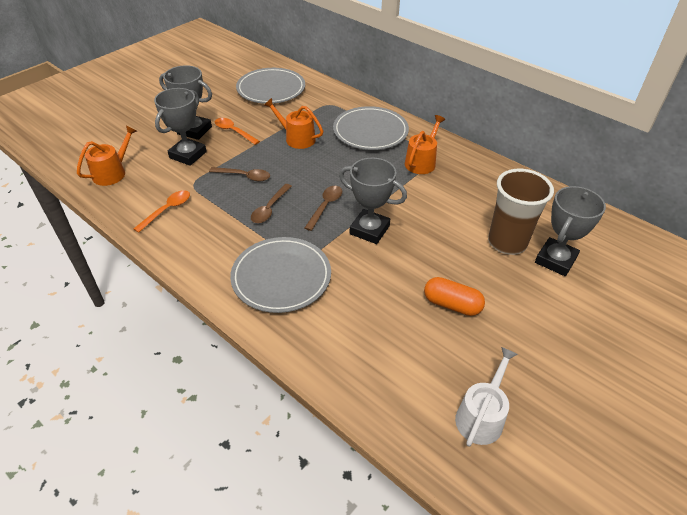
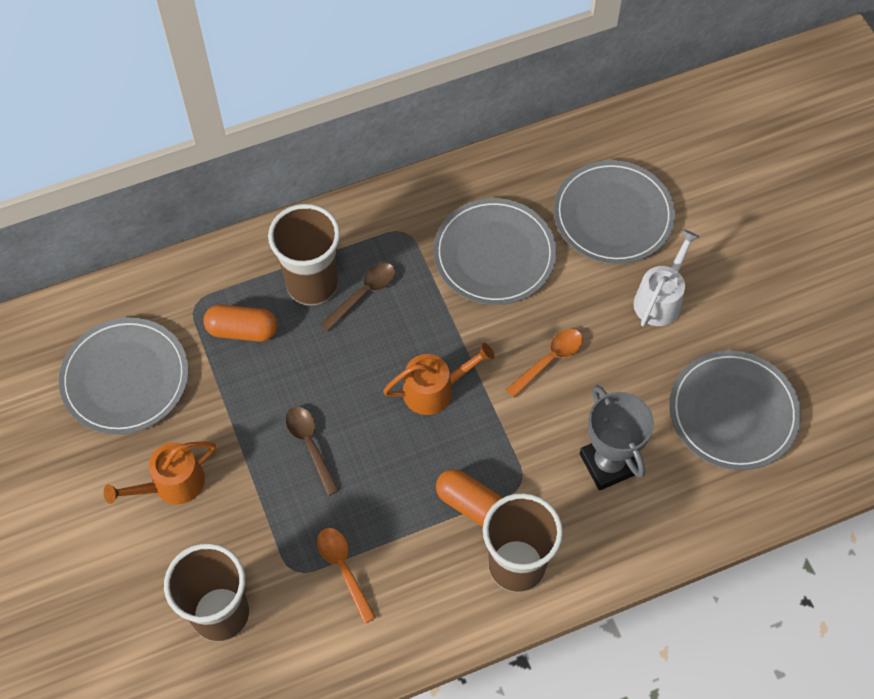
brown cup: 1 -> 3
brown spoon: 3 -> 2
grey plate: 3 -> 4
grey trophy: 4 -> 1
orange capsule: 1 -> 2
orange watering can: 3 -> 2

